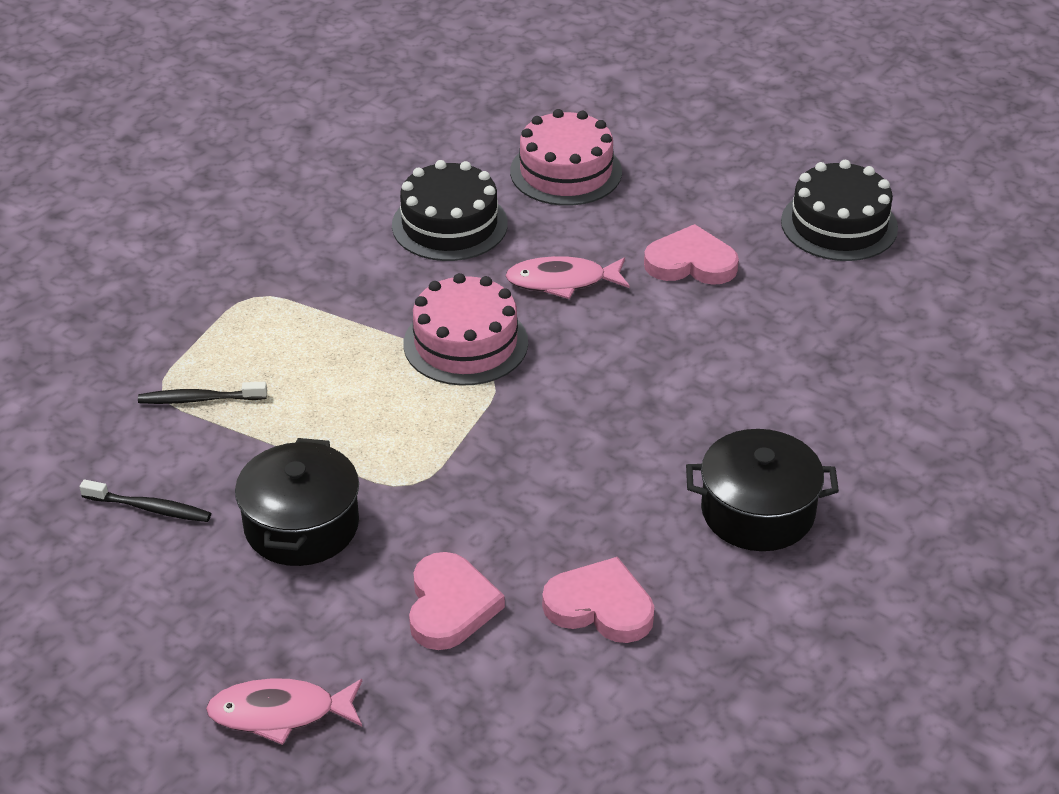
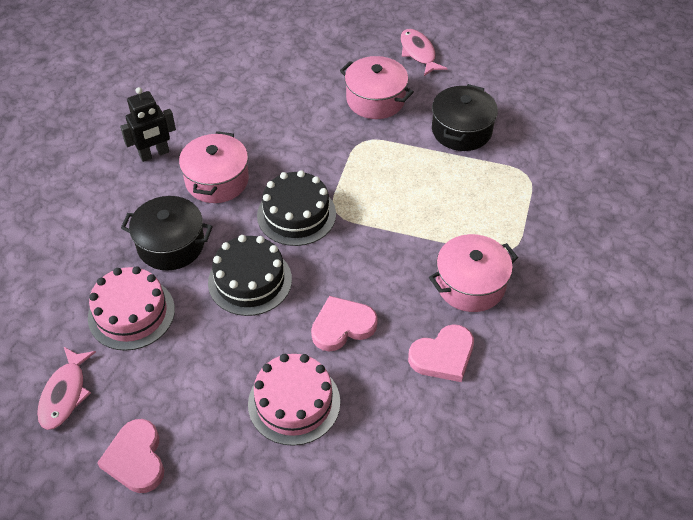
black robot: 0 -> 1
black toothbrush: 2 -> 0
pink pot: 0 -> 3

